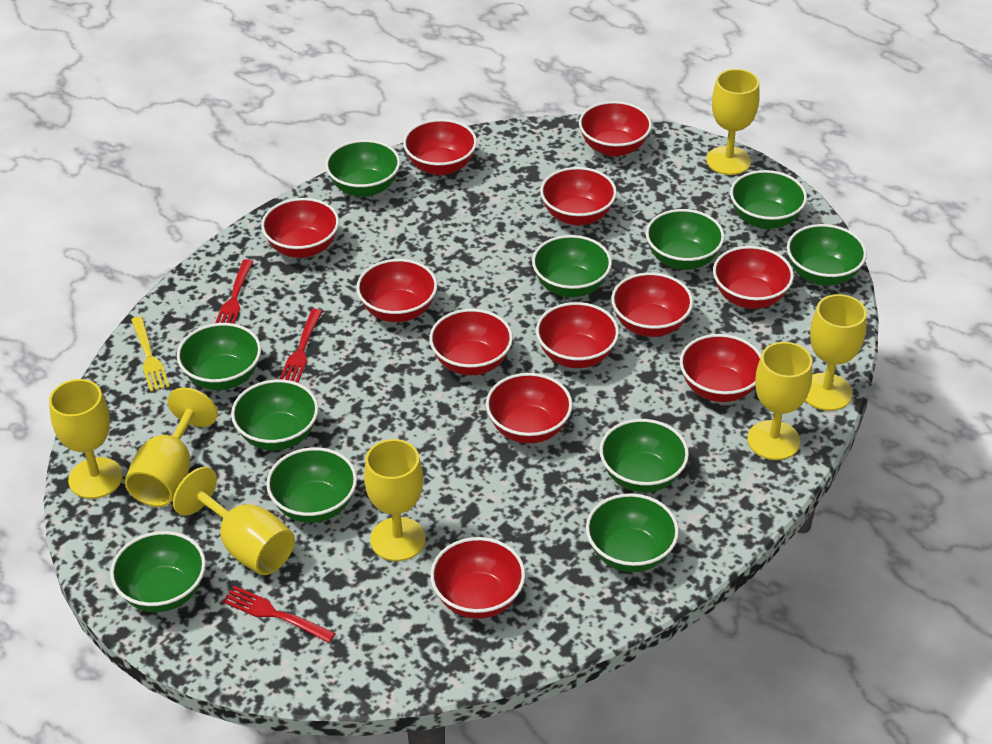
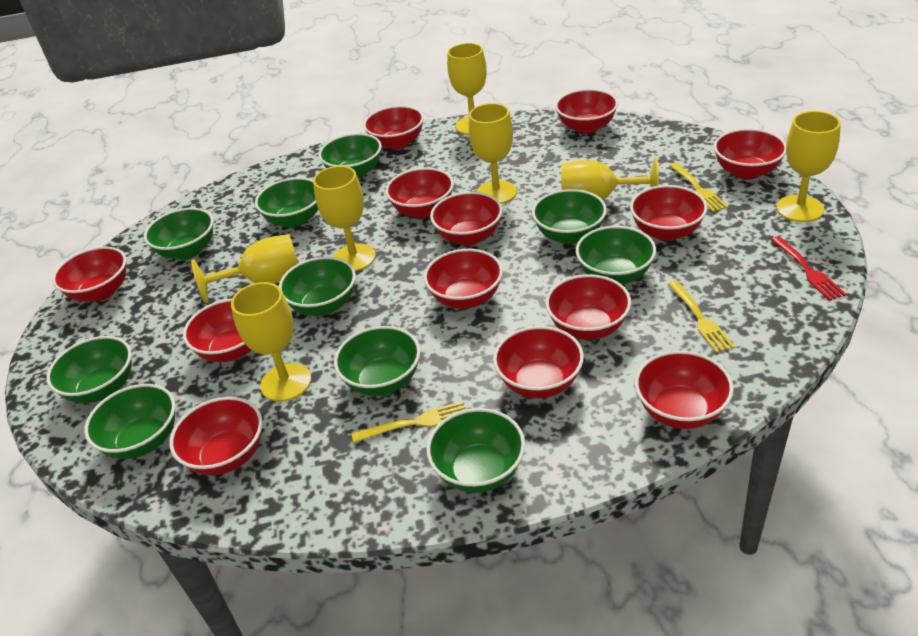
green bowl: 11 -> 10
red bowl: 12 -> 13
red fork: 3 -> 1
yellow fork: 1 -> 3

